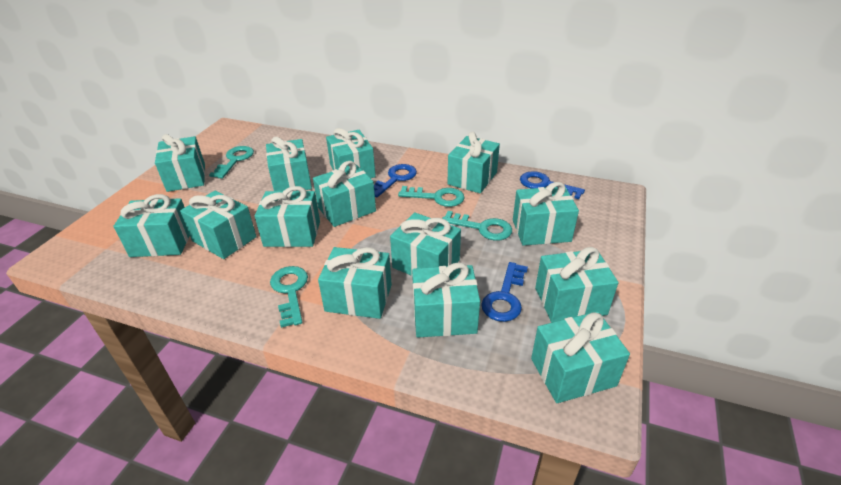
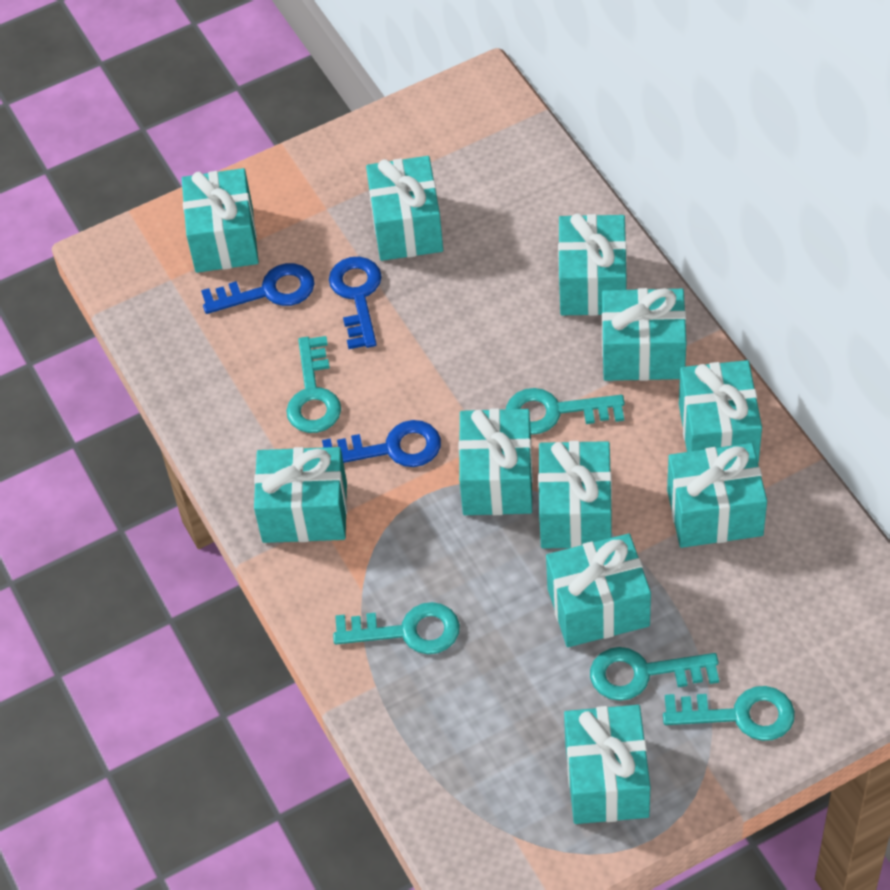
turquoise gift: 14 -> 11
turquoise key: 4 -> 5

